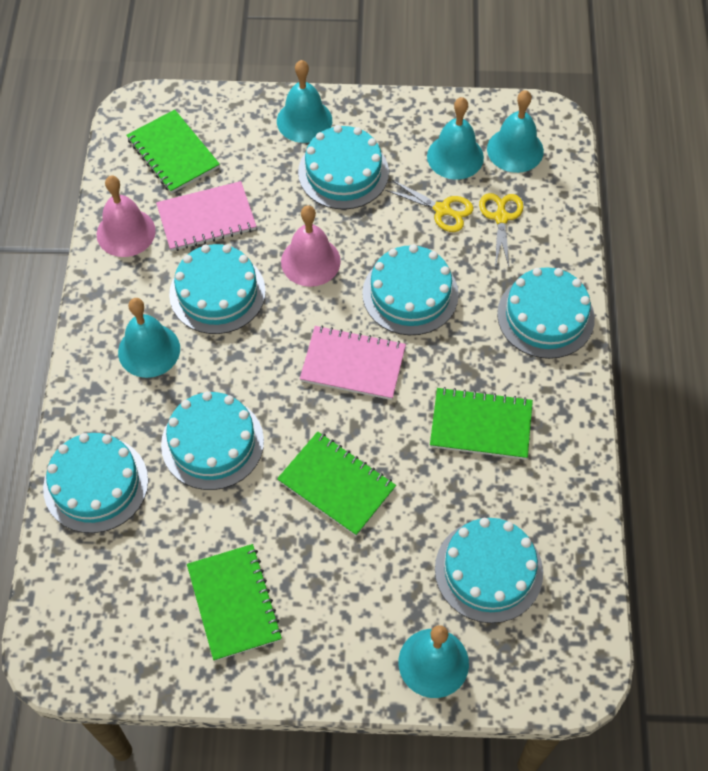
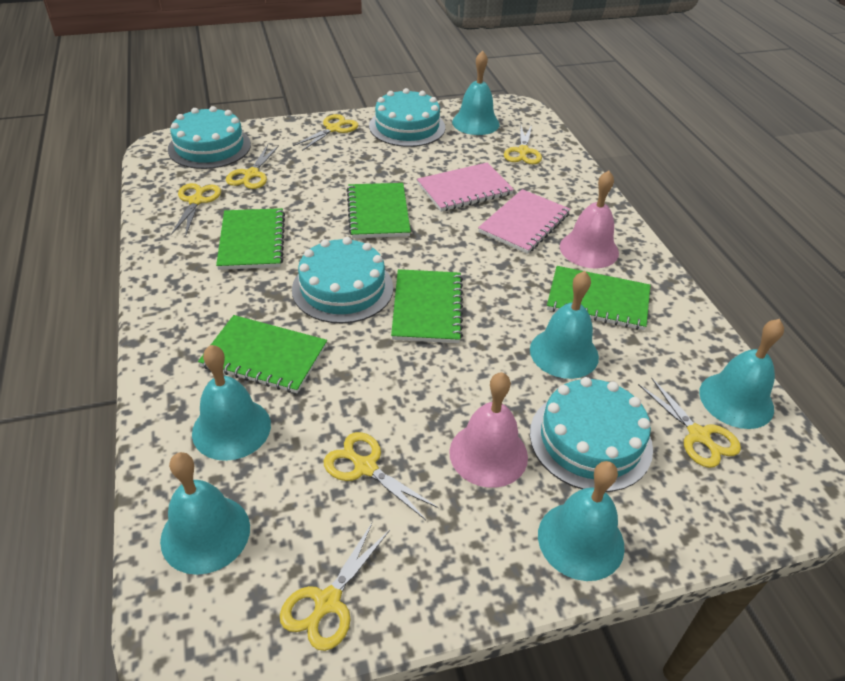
green notebook: 4 -> 5
turquoise bell: 5 -> 6
turquoise cake: 7 -> 4
yellow scissors: 2 -> 7

